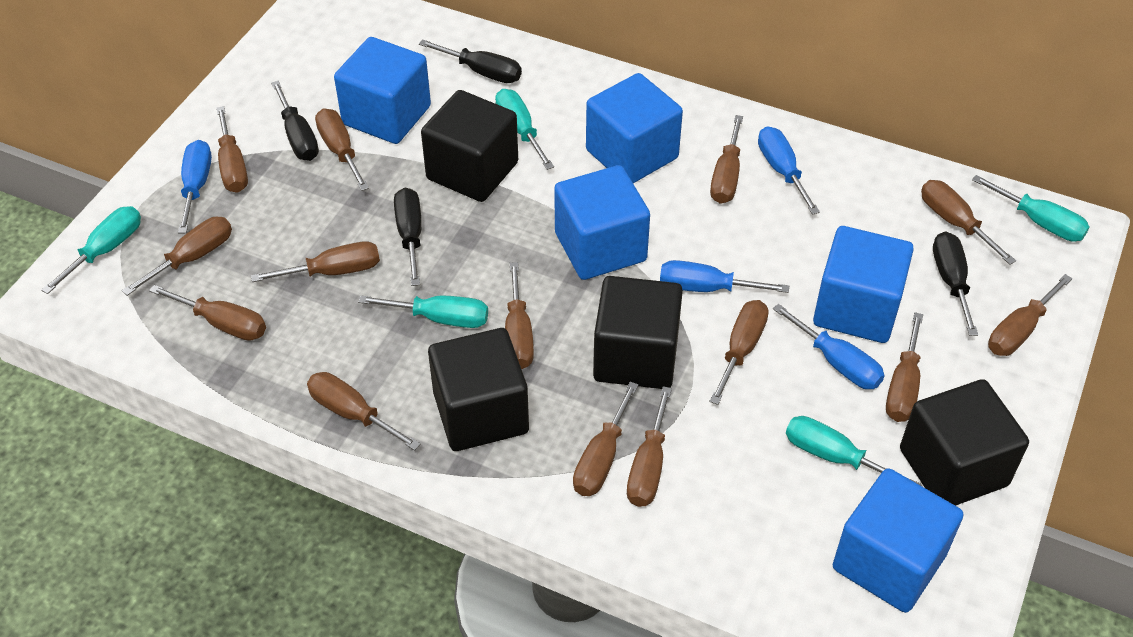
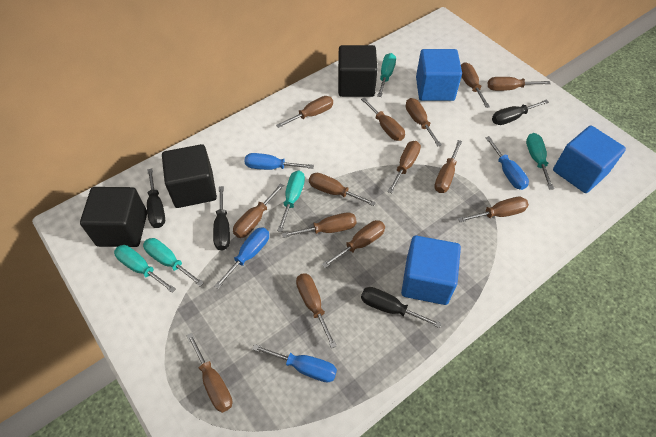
black cube: 4 -> 3
blue cube: 5 -> 3

